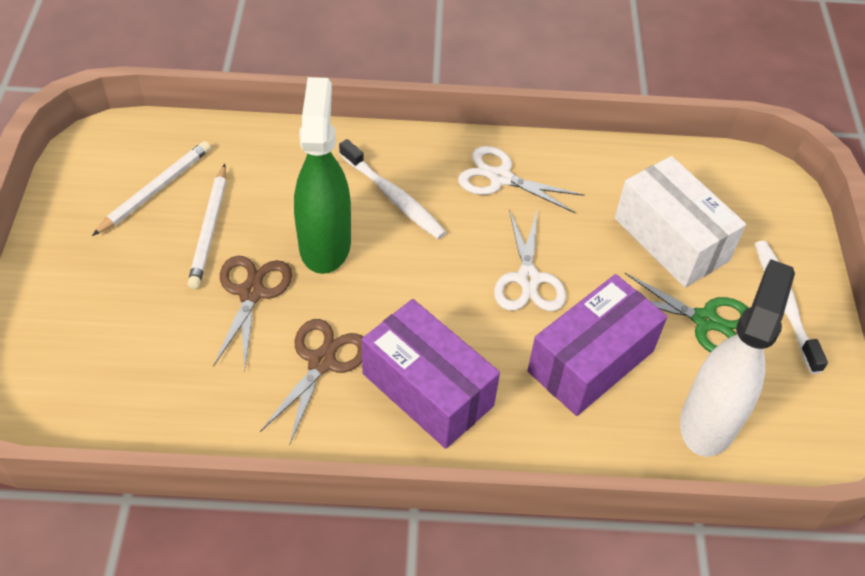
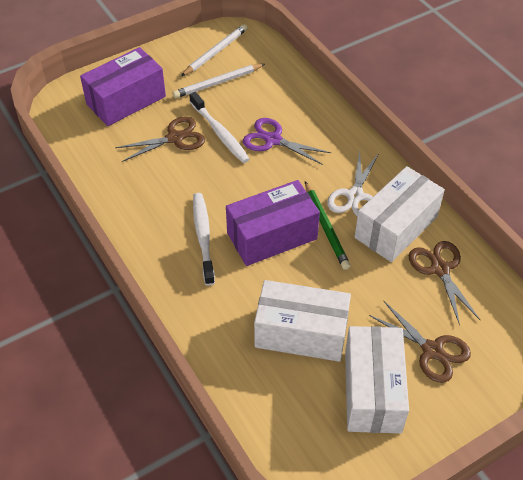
brown scissors: 2 -> 3
green pencil: 0 -> 1
green scissors: 1 -> 0
green spray bottle: 1 -> 0
purple scissors: 0 -> 1
white box: 1 -> 3
white scissors: 2 -> 1
white spray bottle: 1 -> 0

